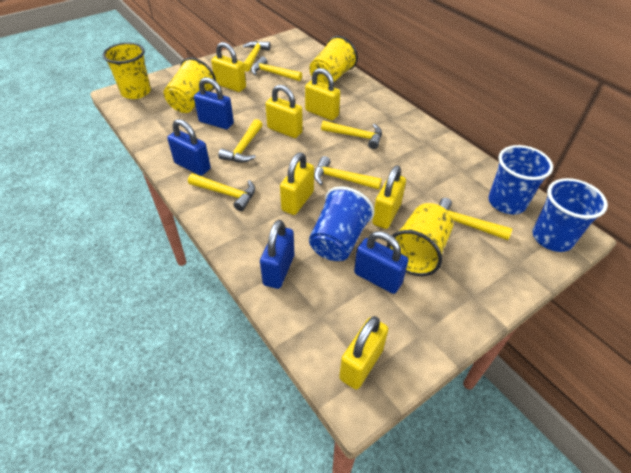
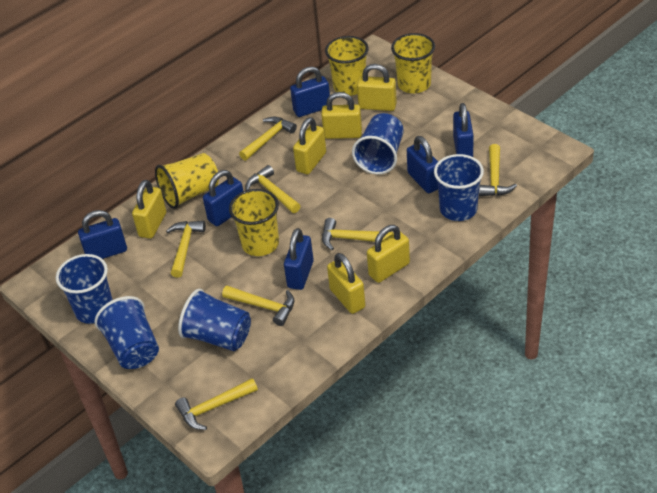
blue cup: 3 -> 5
blue padlock: 4 -> 6

